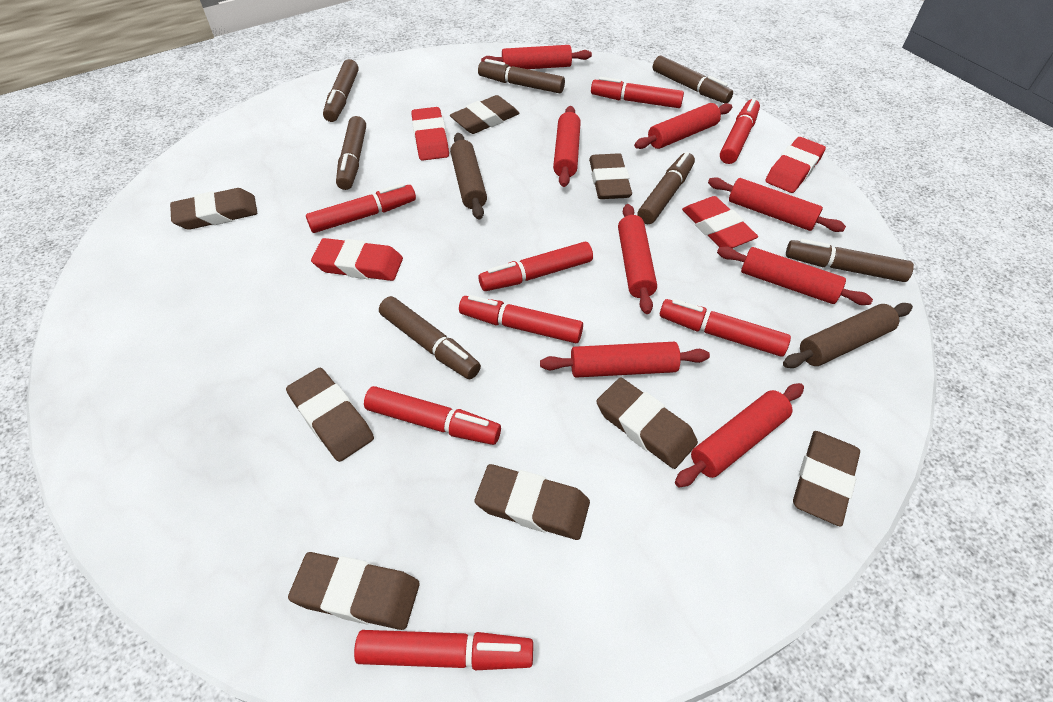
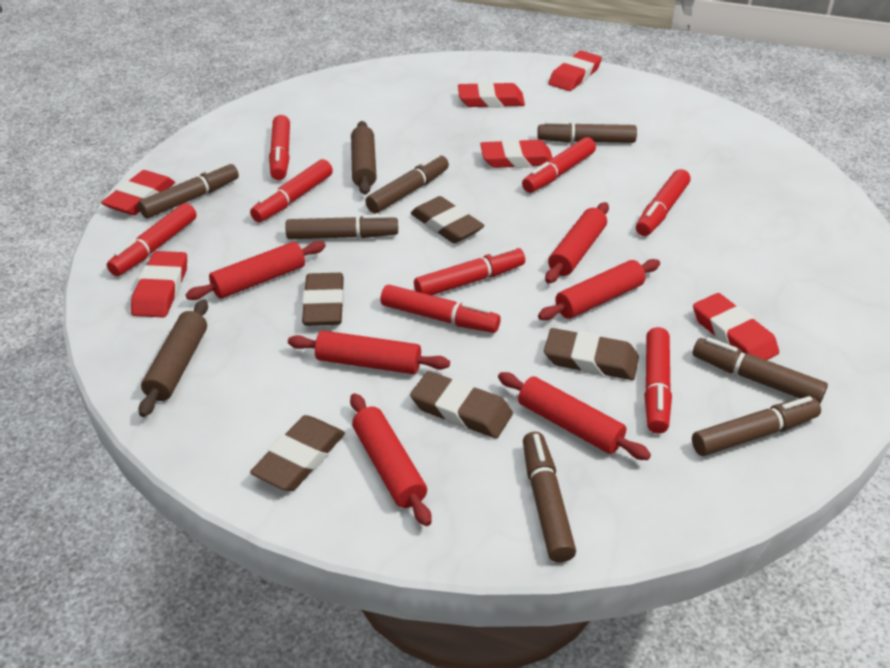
brown eraser: 8 -> 5
red eraser: 4 -> 6
red rolling pin: 8 -> 6

